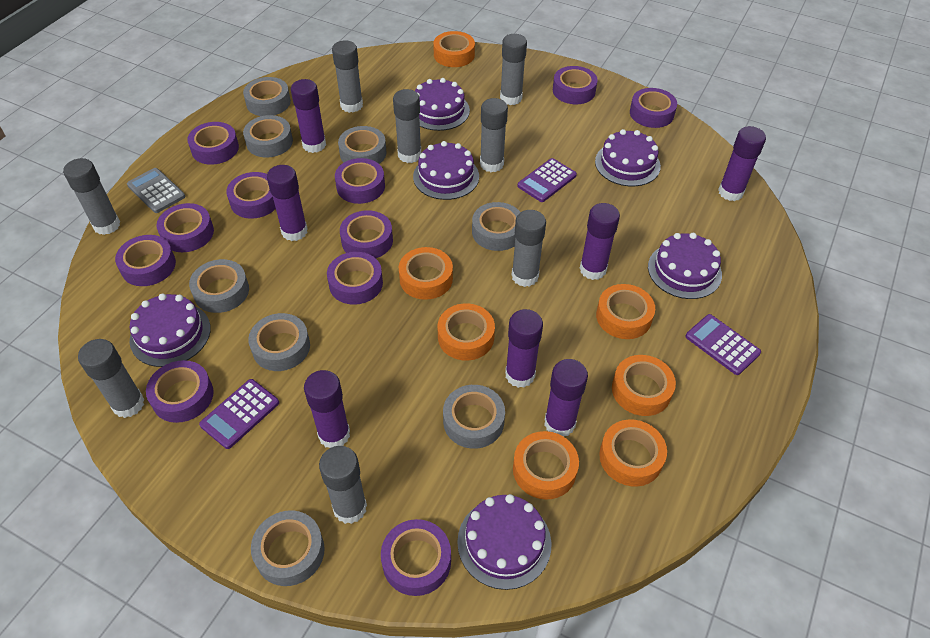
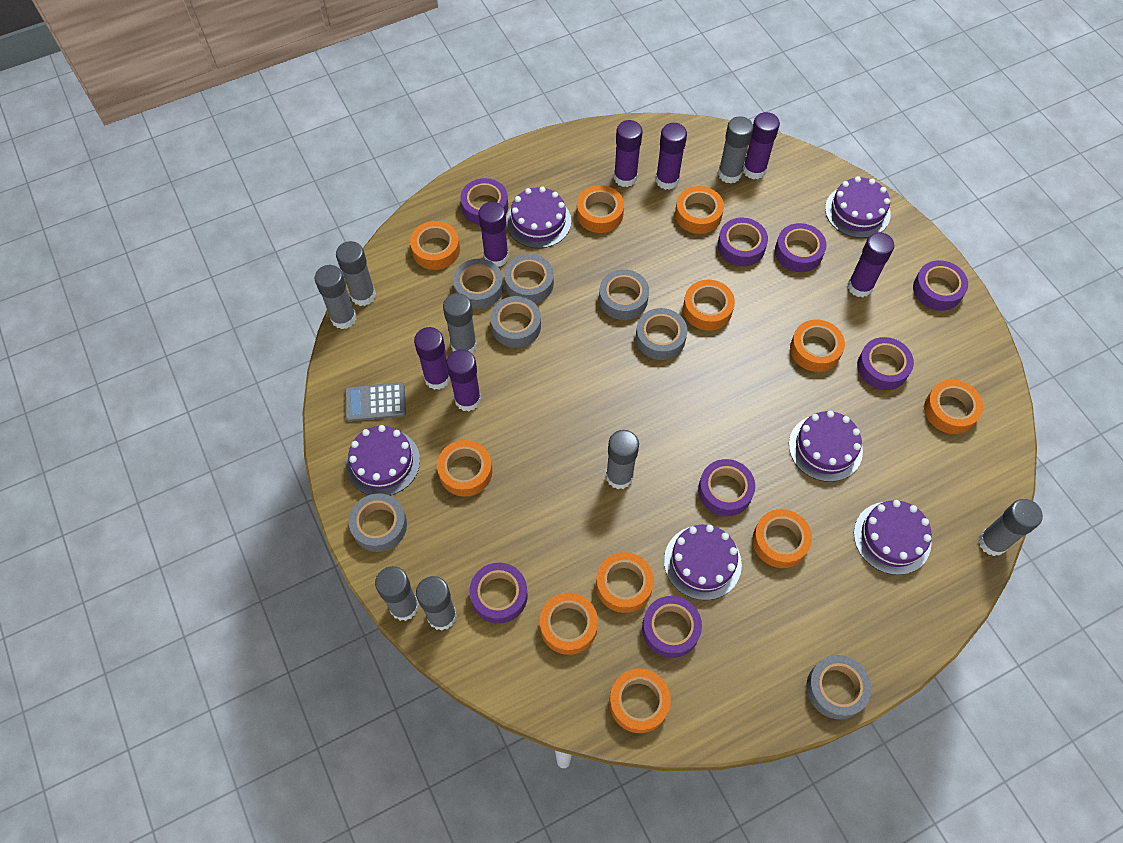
grey tape: 8 -> 7
orange tape: 7 -> 11
purple calculator: 3 -> 0
purple tape: 11 -> 8

